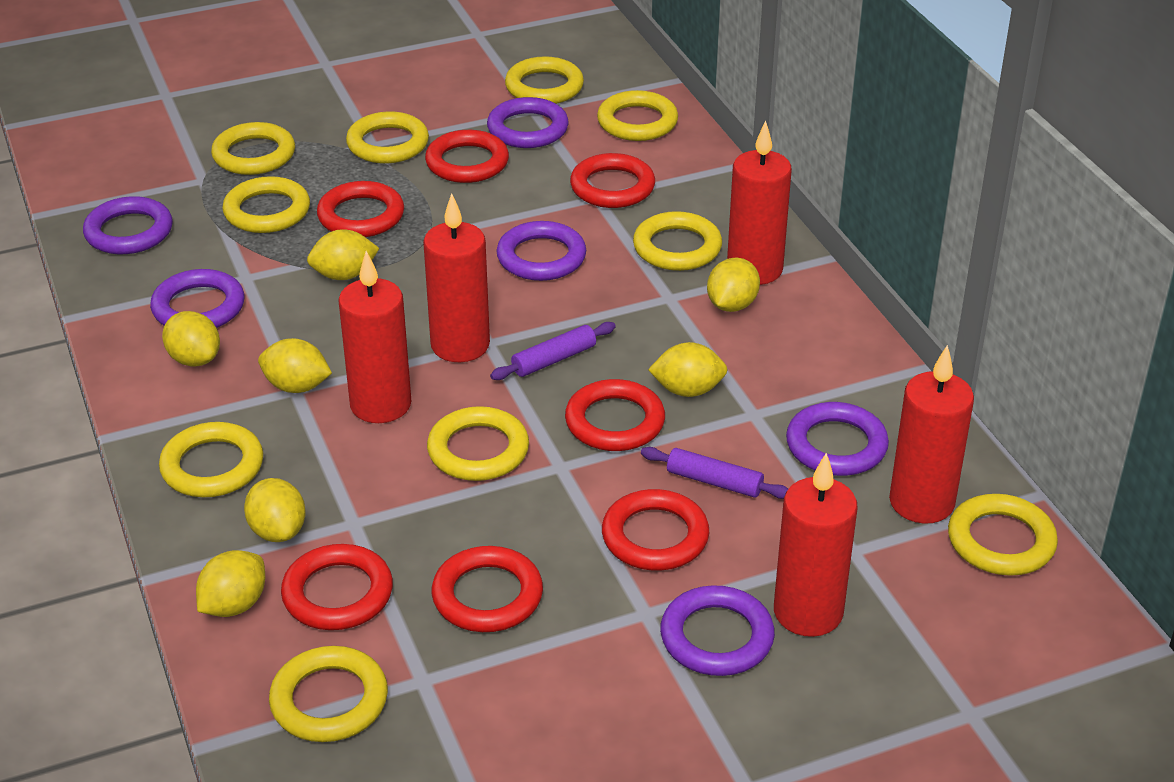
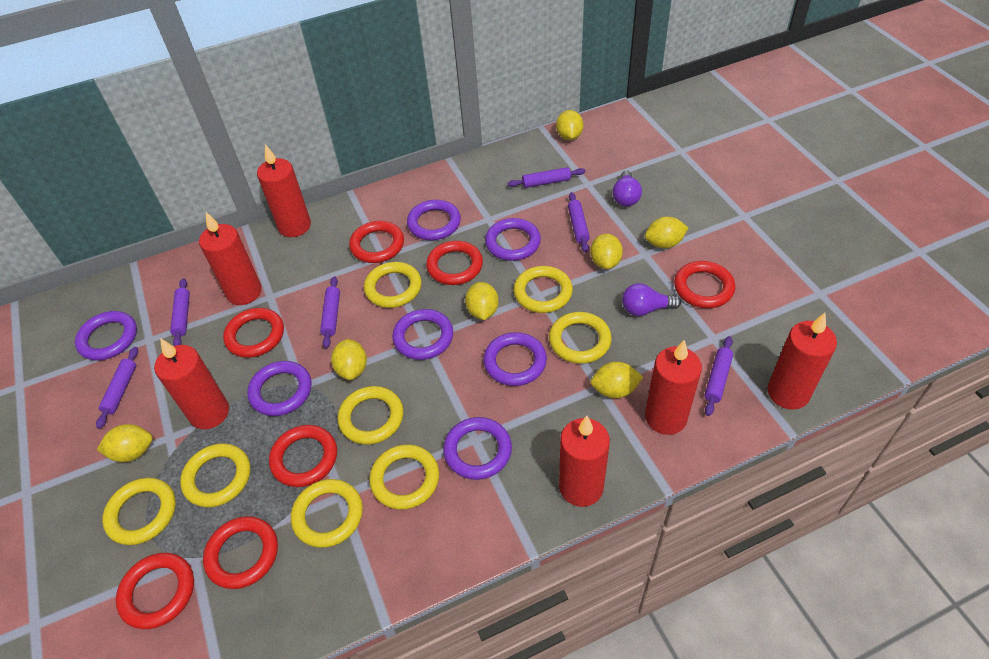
purple light bulb: 0 -> 2
purple ring: 6 -> 7
purple rolling pin: 2 -> 6
red candle: 5 -> 6
yellow ring: 10 -> 8

